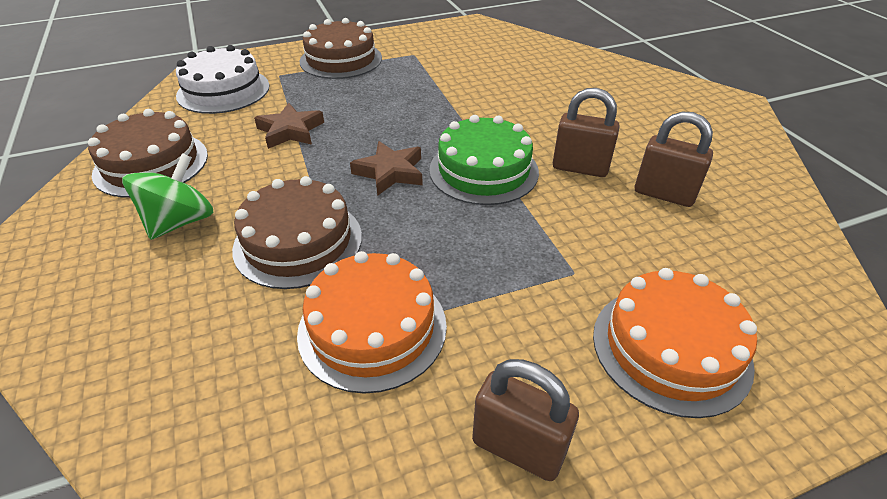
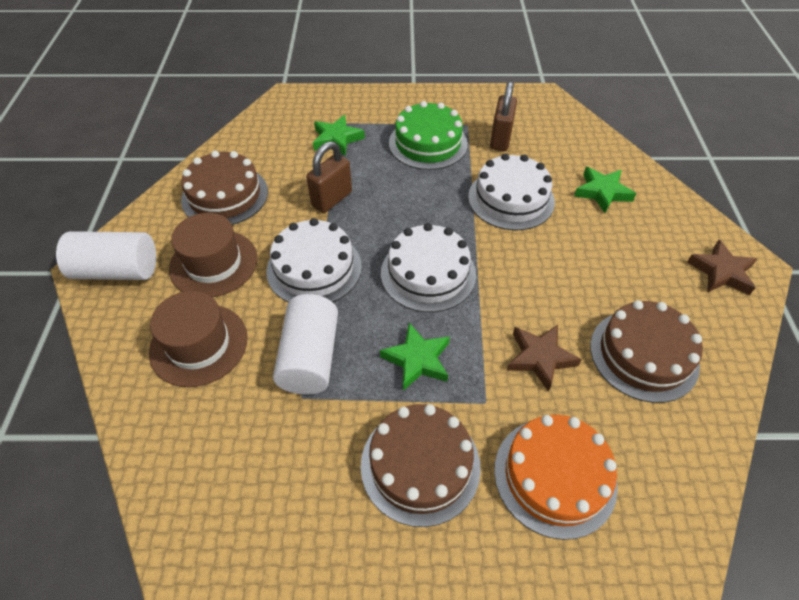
brown hat: 0 -> 2
brown padlock: 3 -> 2
green spinning top: 1 -> 0
green star: 0 -> 3
orange cake: 2 -> 1
white cake: 1 -> 3
white cylinder: 0 -> 2

